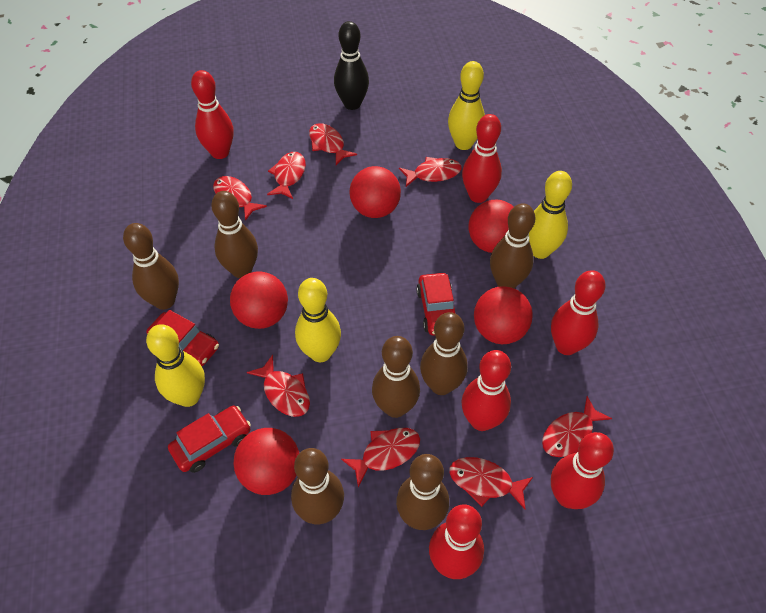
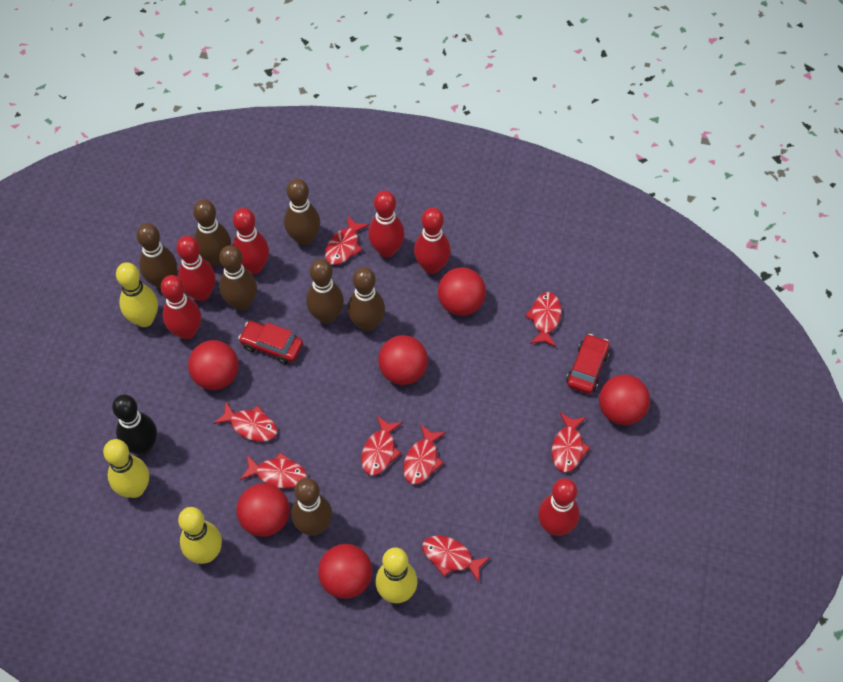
red ball: 5 -> 6
red car: 3 -> 2

